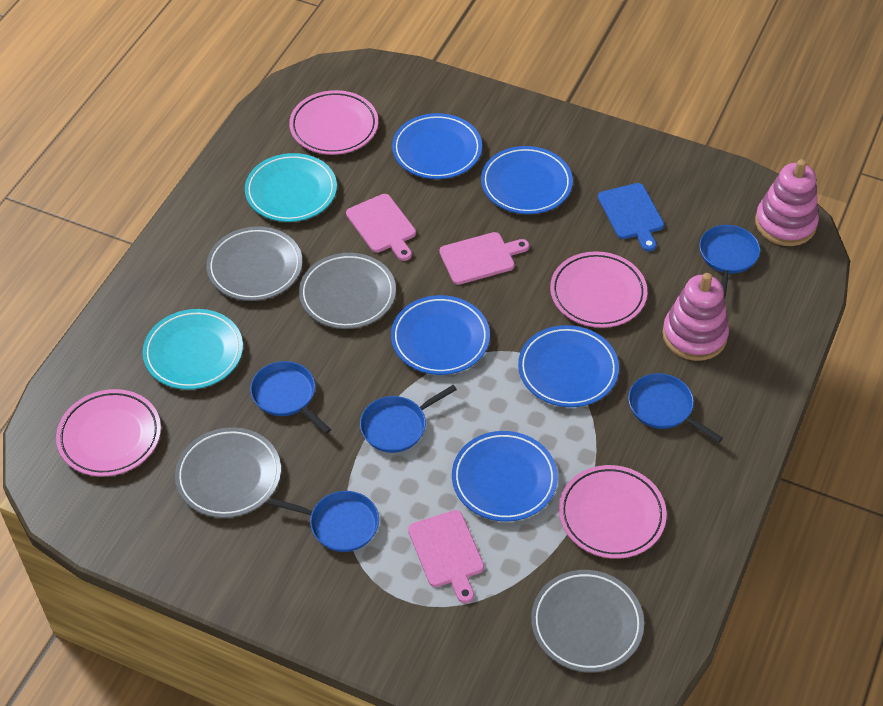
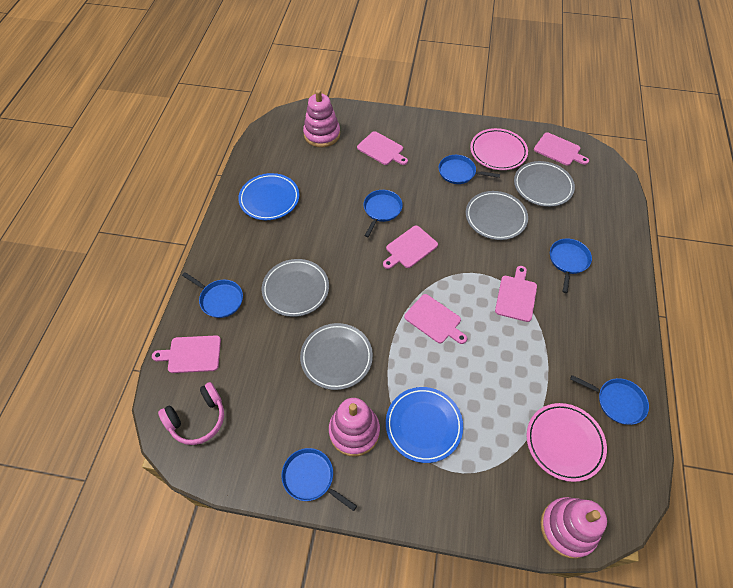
blue cutting board: 1 -> 0
blue pan: 5 -> 6
blue plate: 5 -> 2
pink cutting board: 3 -> 6
pink headphones: 0 -> 1
pink plate: 4 -> 2
pink stacking toy: 2 -> 3
turquoise plate: 2 -> 0

